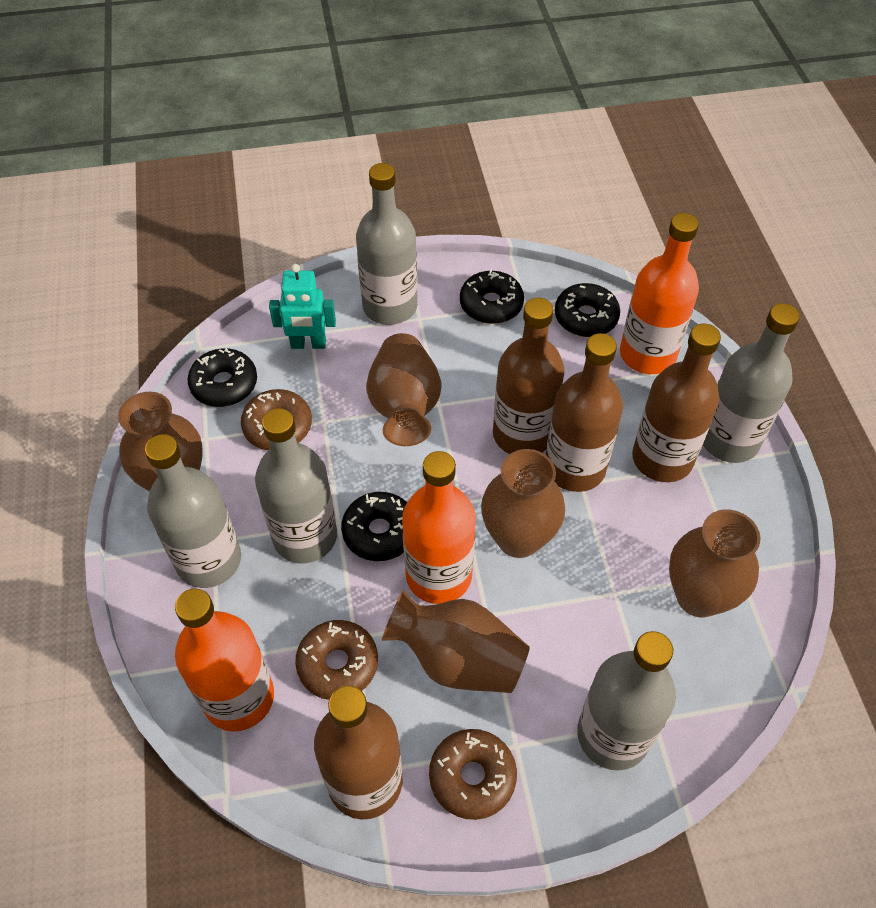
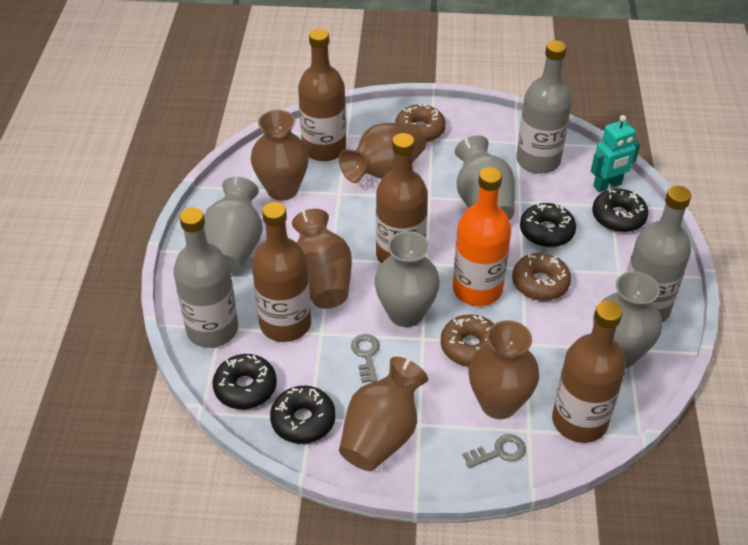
grey bottle: 5 -> 3
grey key: 0 -> 2
grey vase: 0 -> 4
orange bottle: 3 -> 1

